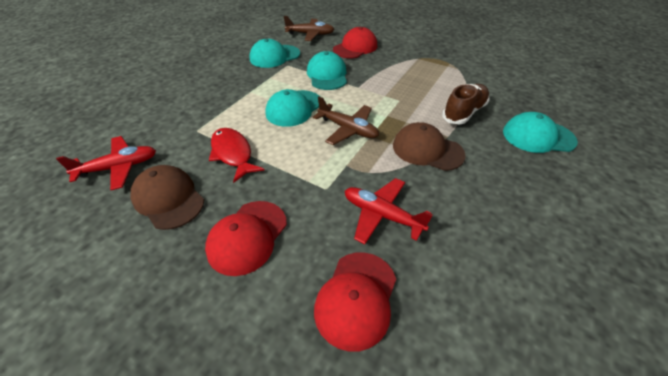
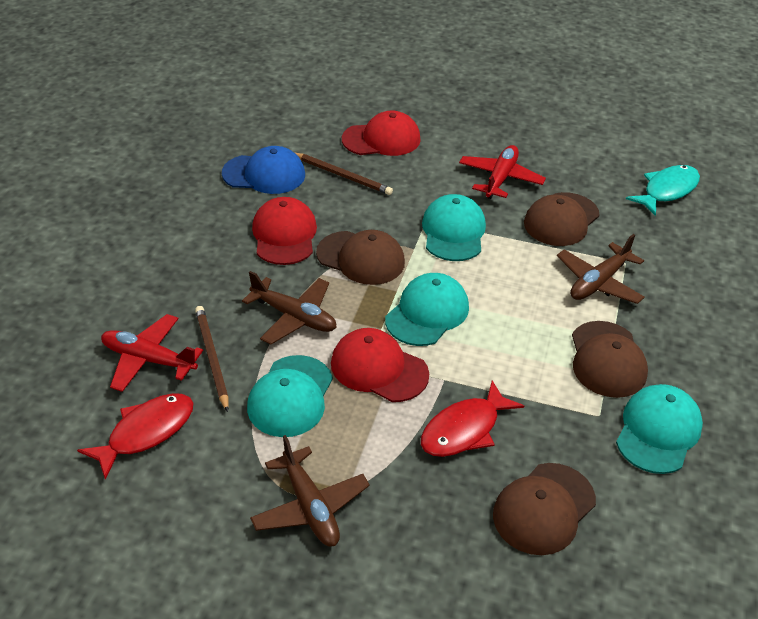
blue cap: 0 -> 1
brown cap: 2 -> 4
brown pencil: 0 -> 2
brown plane: 2 -> 3
brown shoe: 1 -> 0
red fish: 1 -> 2
turquoise fish: 0 -> 1

